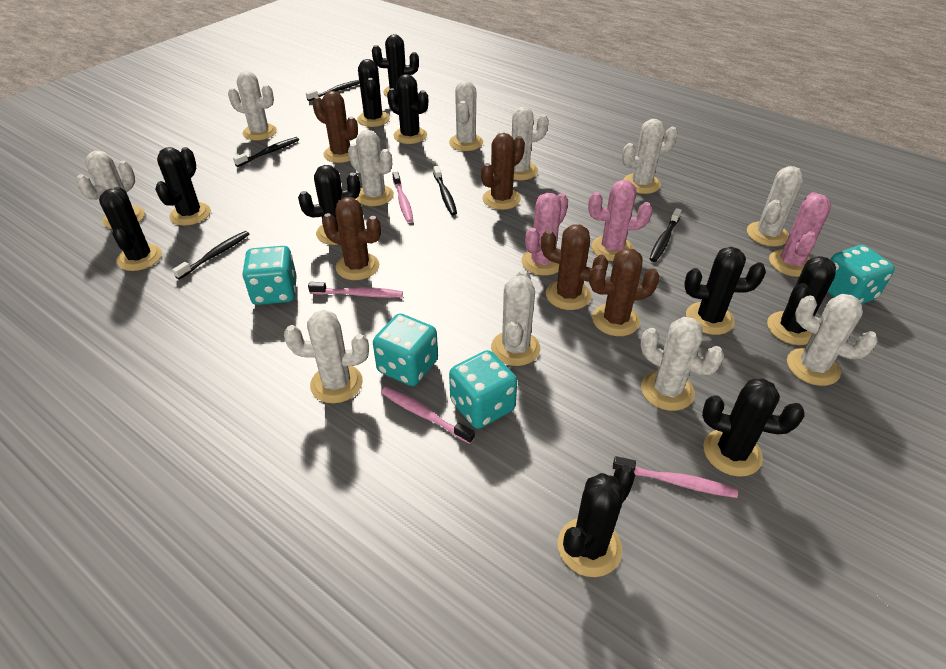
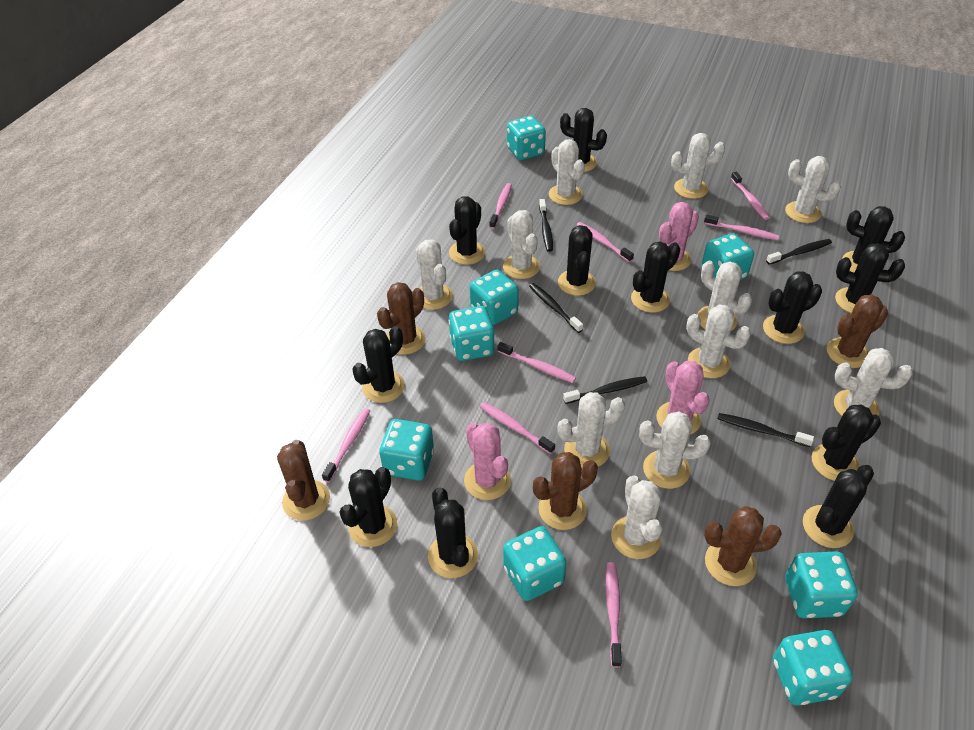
black cactus: 10 -> 12
pink toothbrush: 4 -> 8
turquoise dice: 4 -> 8

